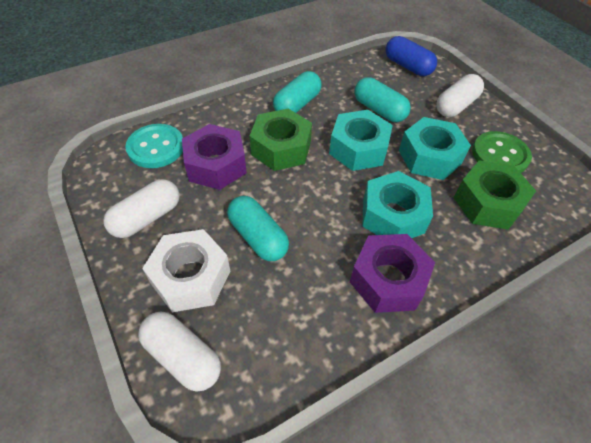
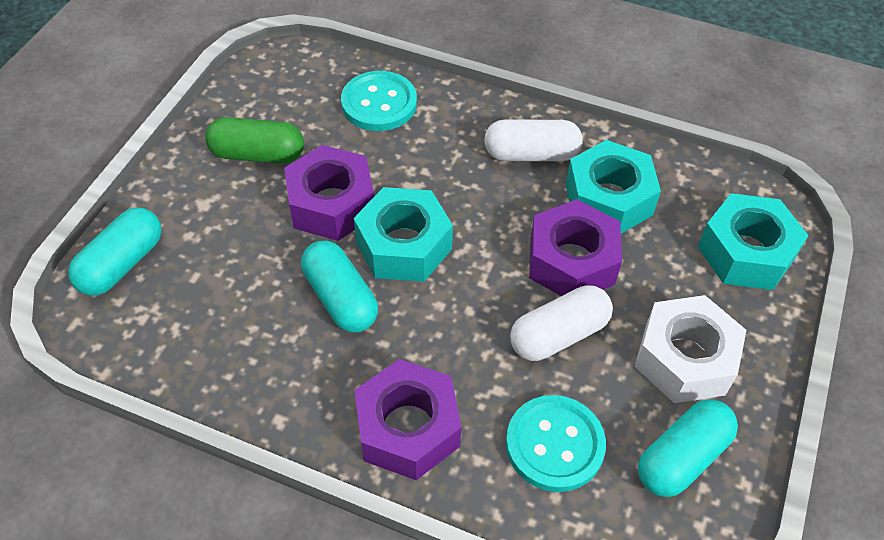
blue capsule: 1 -> 0
green button: 1 -> 0
green capsule: 0 -> 1
green nut: 2 -> 0
purple nut: 2 -> 3
turquoise button: 1 -> 2
white capsule: 3 -> 2

